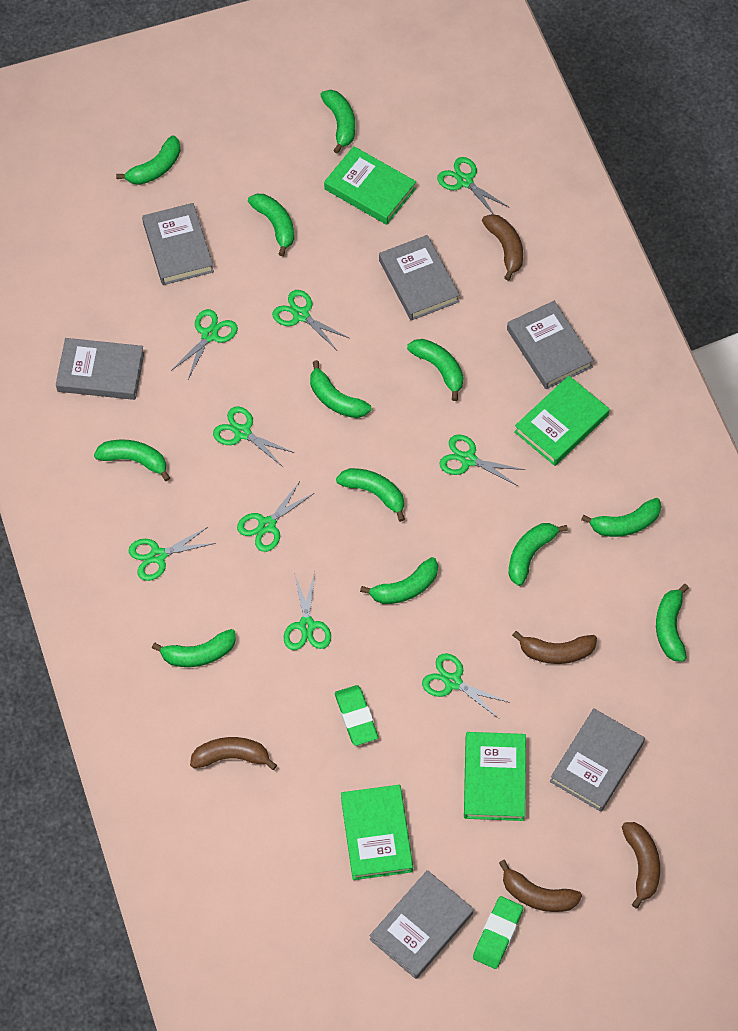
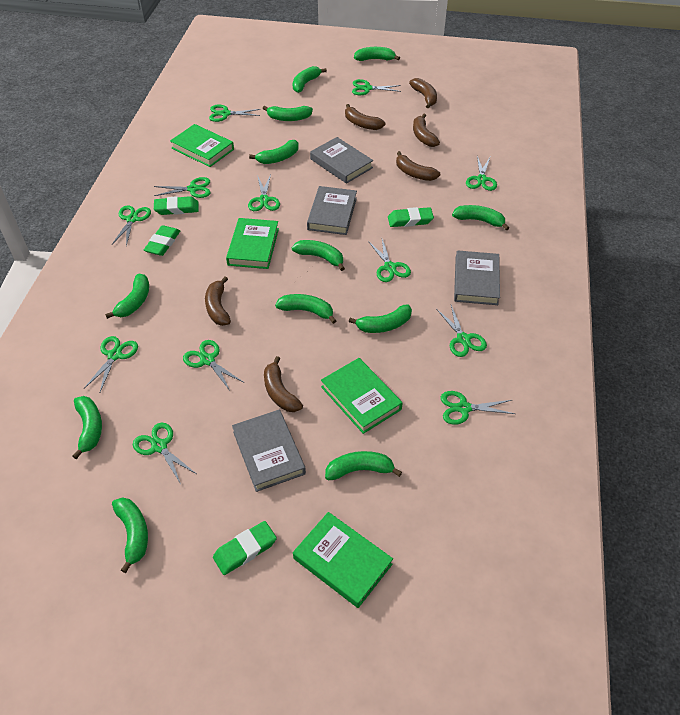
brown banana: 5 -> 6
green eraser: 2 -> 4
green scissors: 9 -> 12
grey book: 6 -> 4

